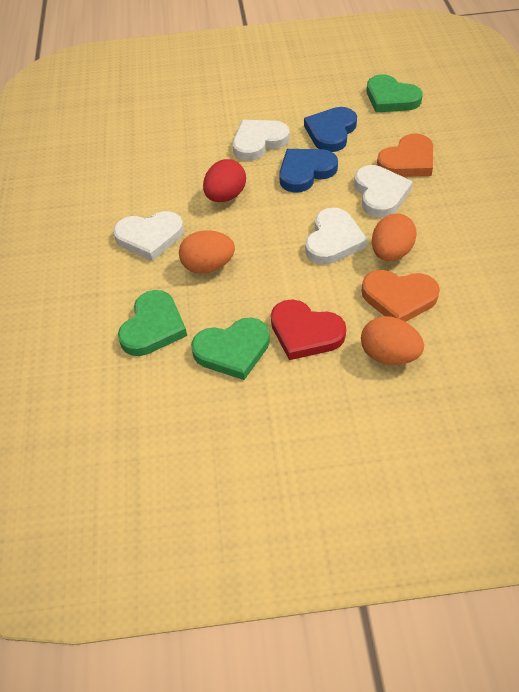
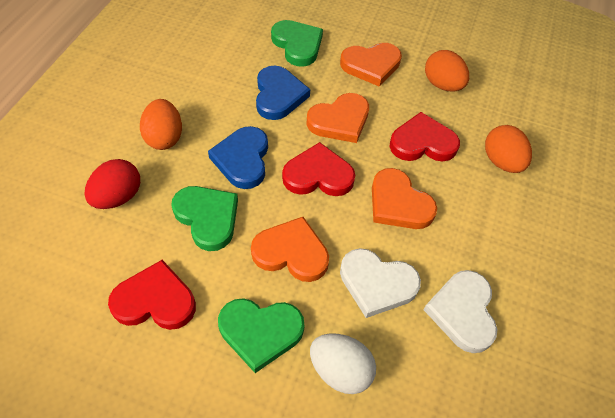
orange heart: 2 -> 4
red heart: 1 -> 3
white egg: 0 -> 1
white heart: 4 -> 2

